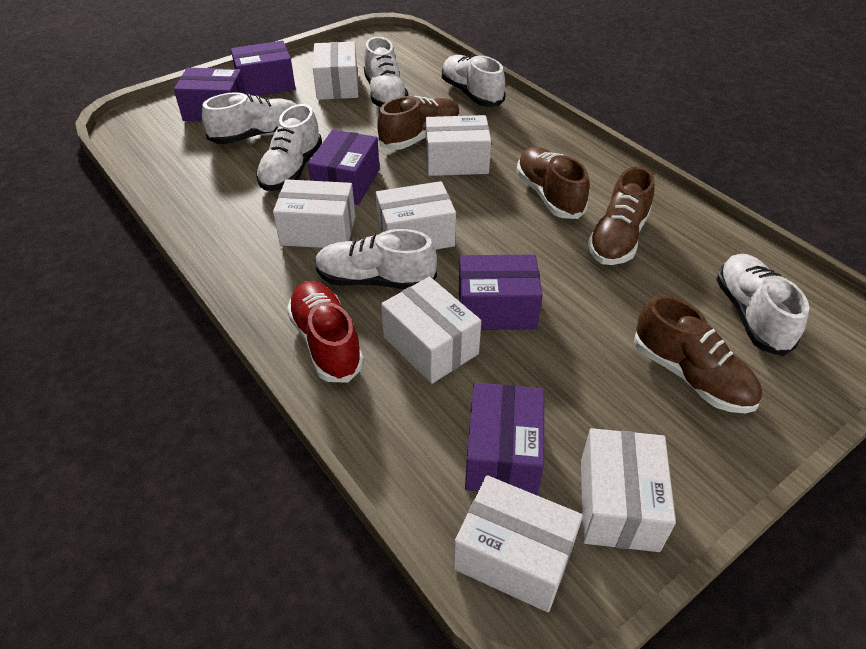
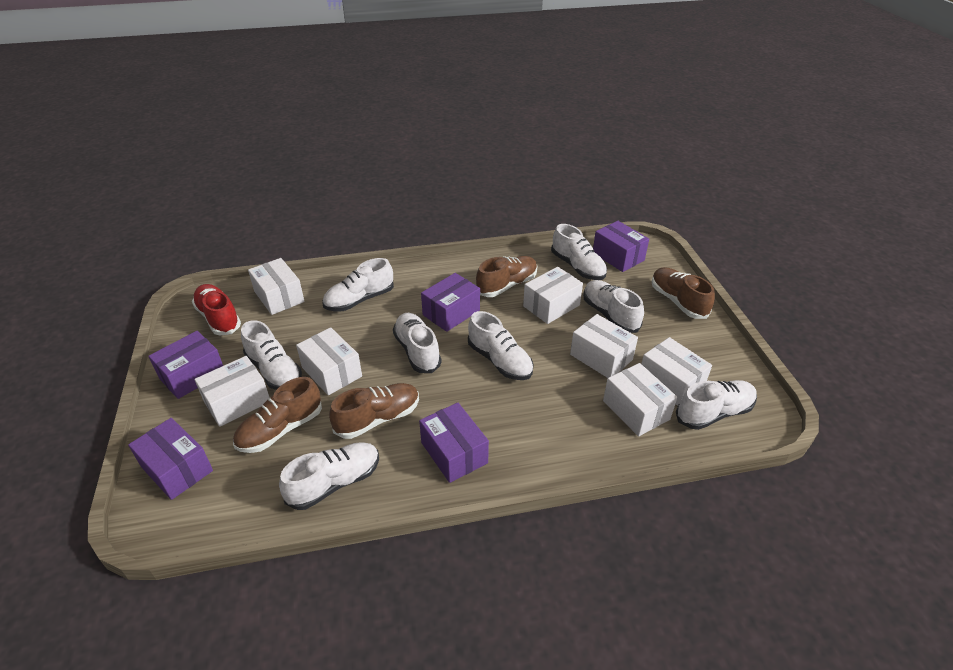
white shoe: 6 -> 8

